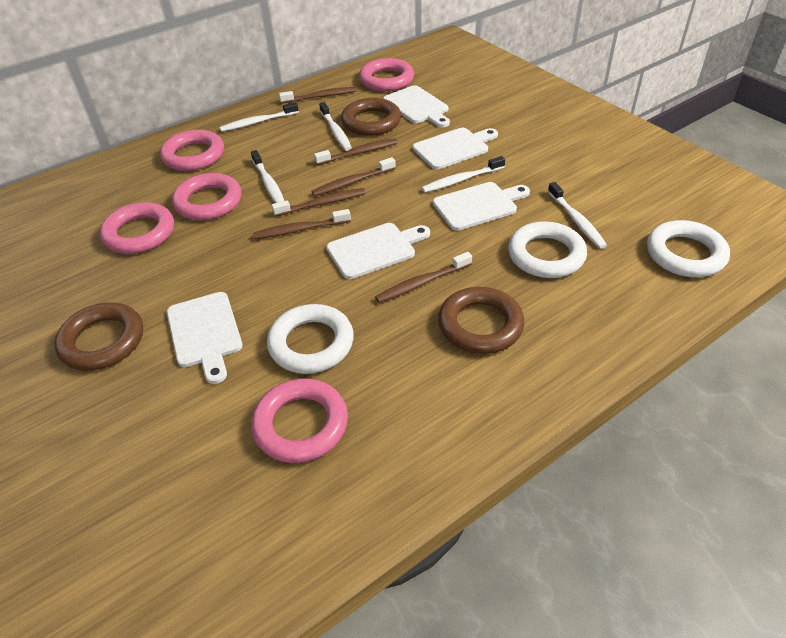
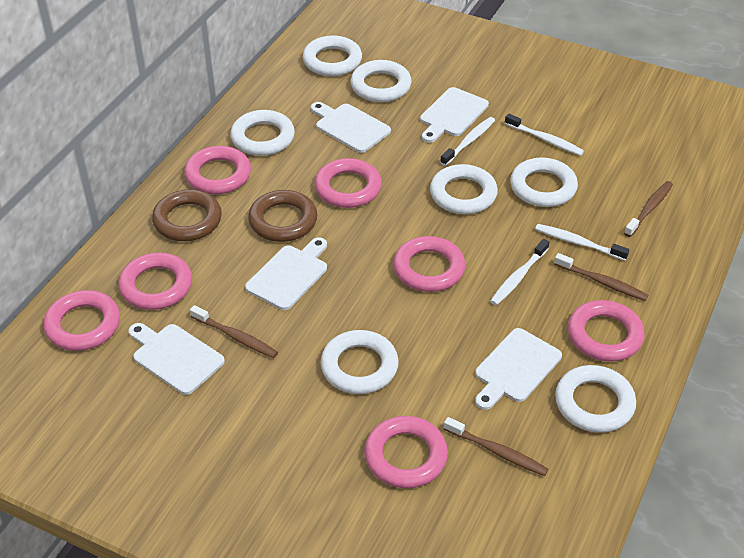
brown ring: 3 -> 2
brown toothbrush: 6 -> 4
pink ring: 5 -> 7
white ring: 3 -> 7
white toothbrush: 5 -> 4

